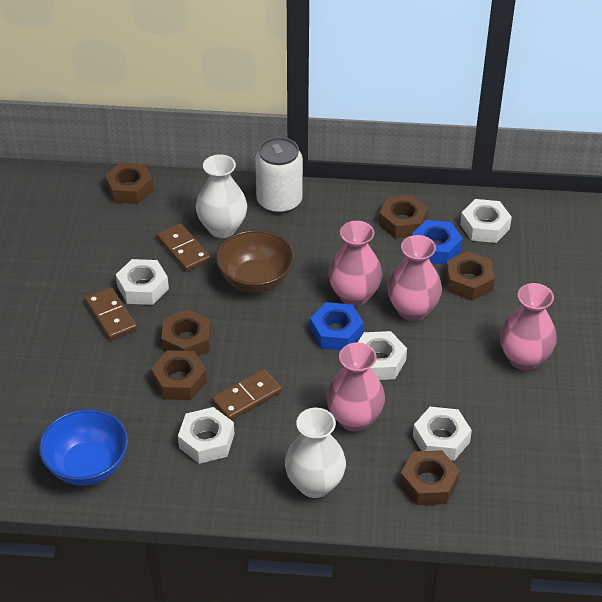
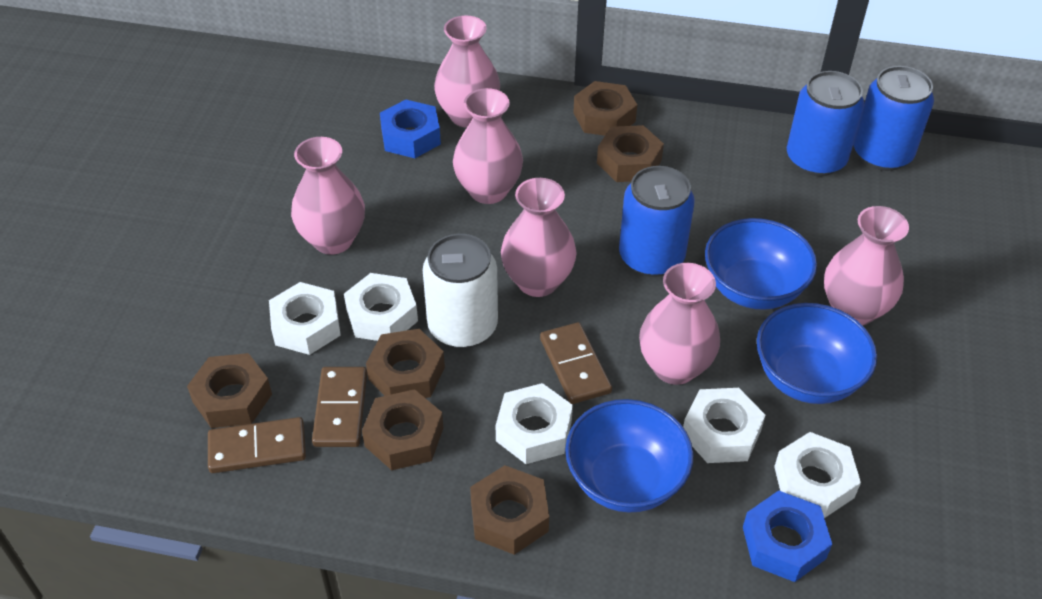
blue bowl: 1 -> 3
blue can: 0 -> 3
brown bowl: 1 -> 0
pink vase: 4 -> 6
white vase: 2 -> 0

